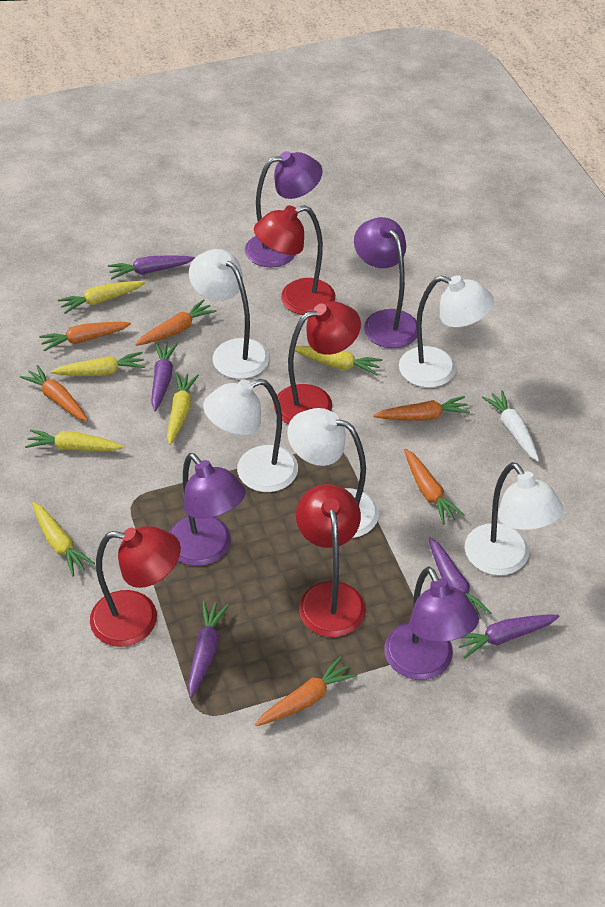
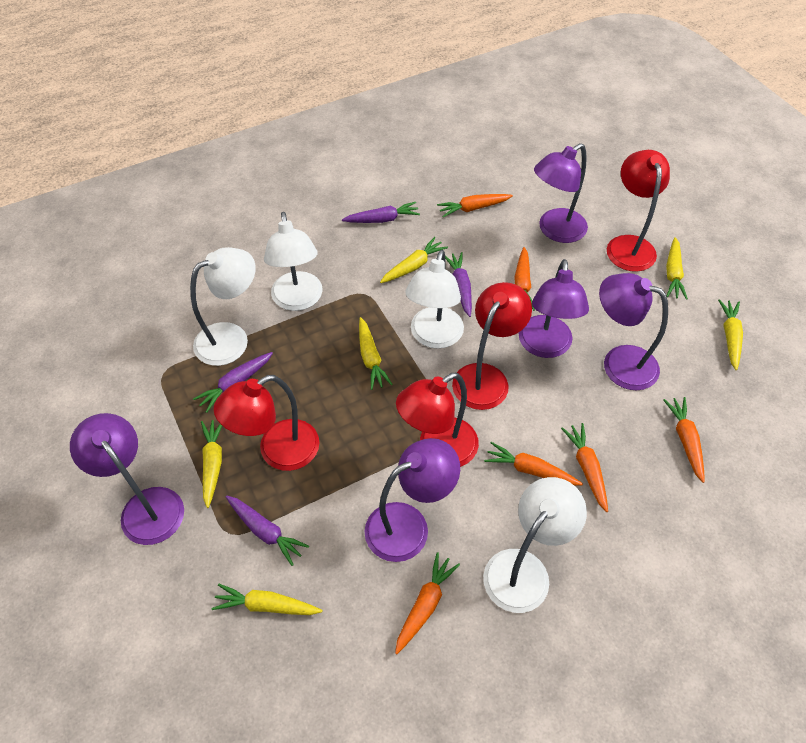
purple carrot: 5 -> 4
purple lamp: 4 -> 5
white carrot: 1 -> 0
white lamp: 5 -> 4

